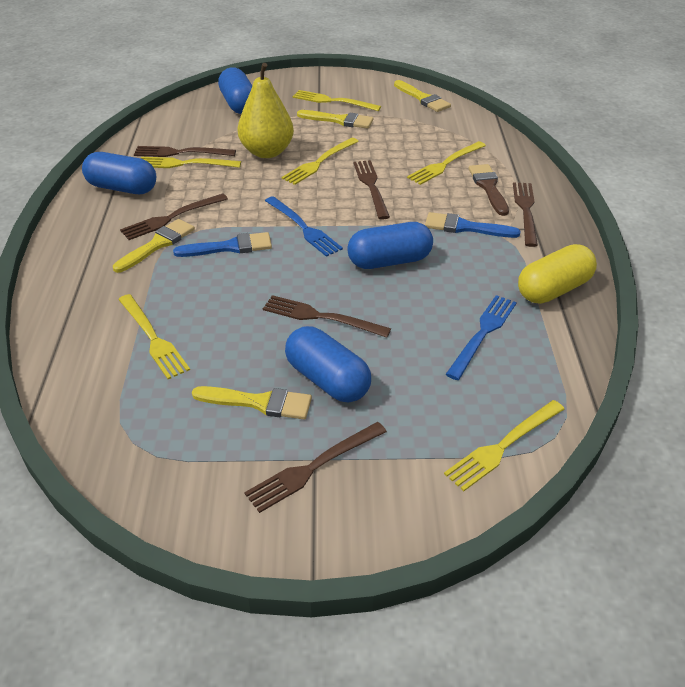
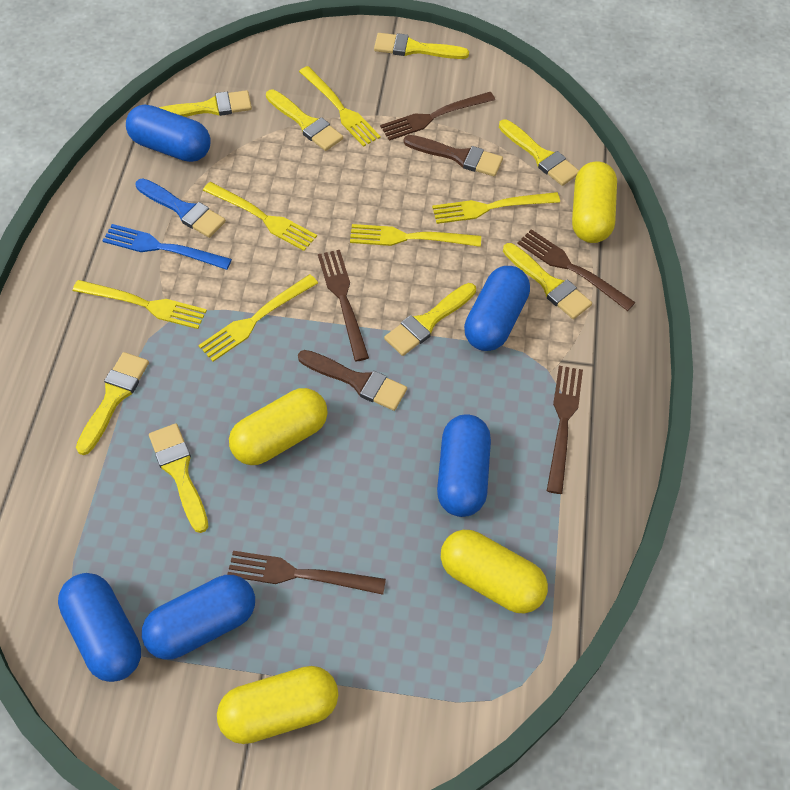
blue brush: 2 -> 1
blue capsule: 4 -> 5
blue fork: 2 -> 1
brown brush: 1 -> 2
brown fork: 6 -> 5
yellow brush: 4 -> 8
yellow capsule: 1 -> 4
yellow pear: 1 -> 0

